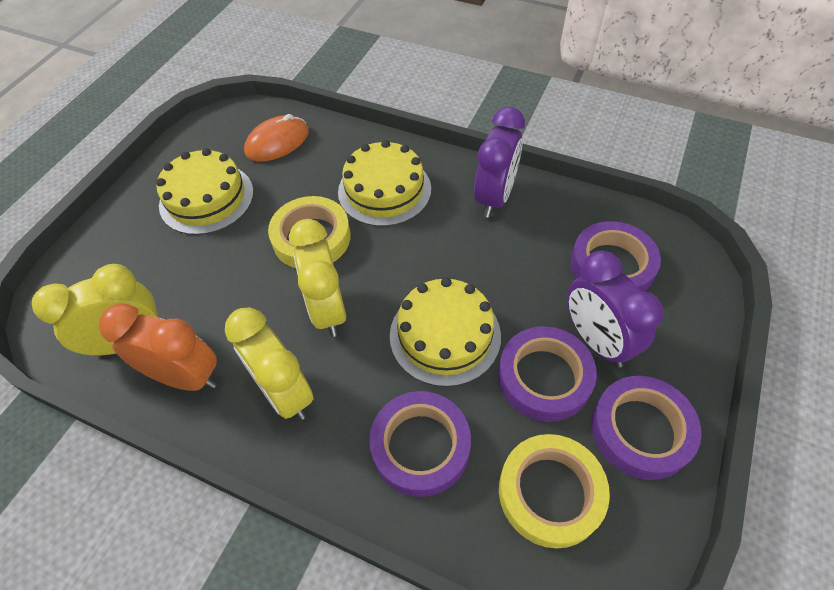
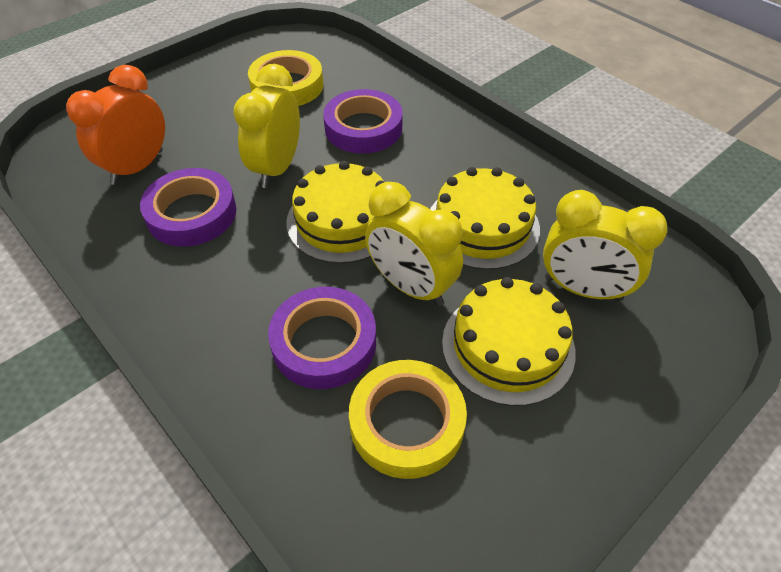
orange mouse: 1 -> 0
purple clock: 2 -> 0
purple tape: 4 -> 3

